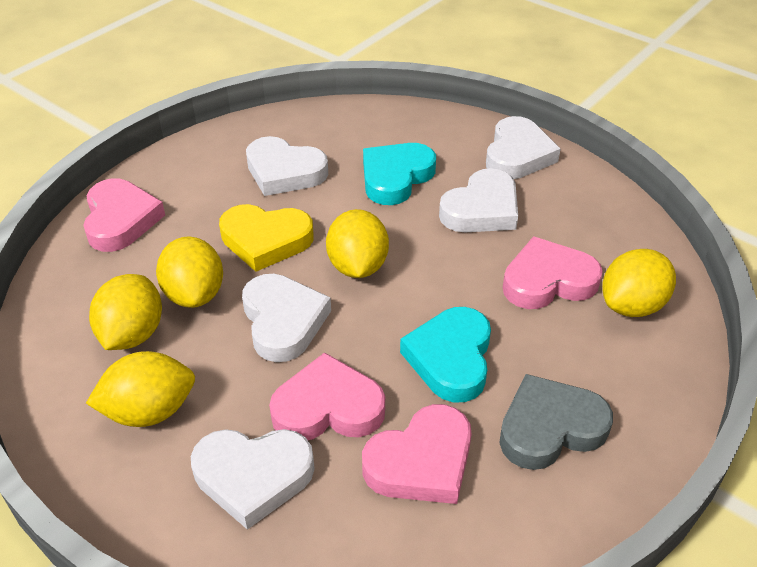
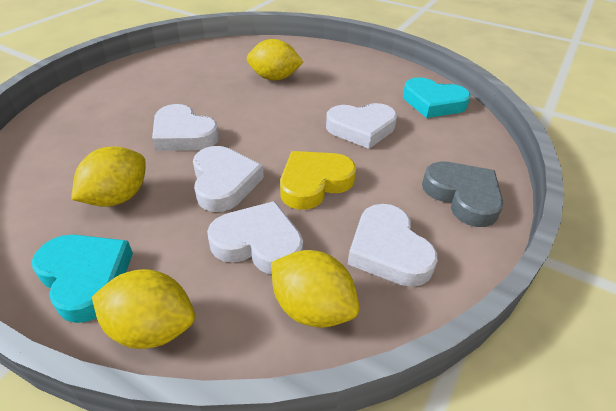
pink heart: 4 -> 0
yellow lemon: 5 -> 4

